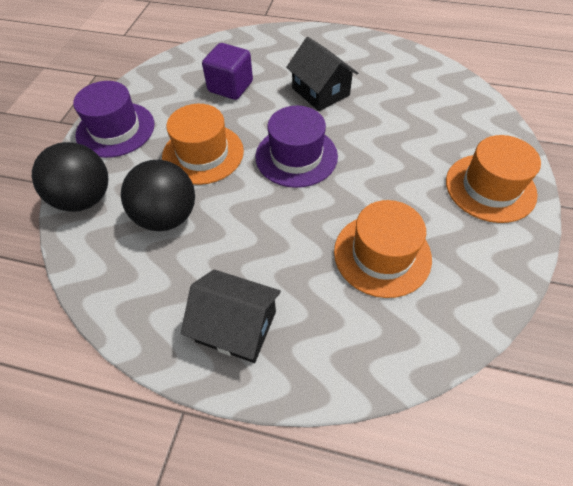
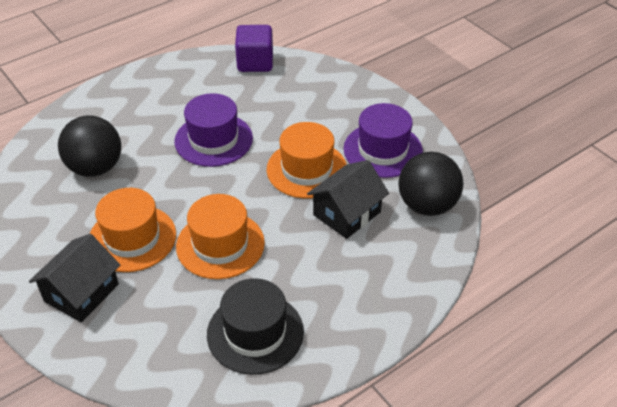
black hat: 0 -> 1

